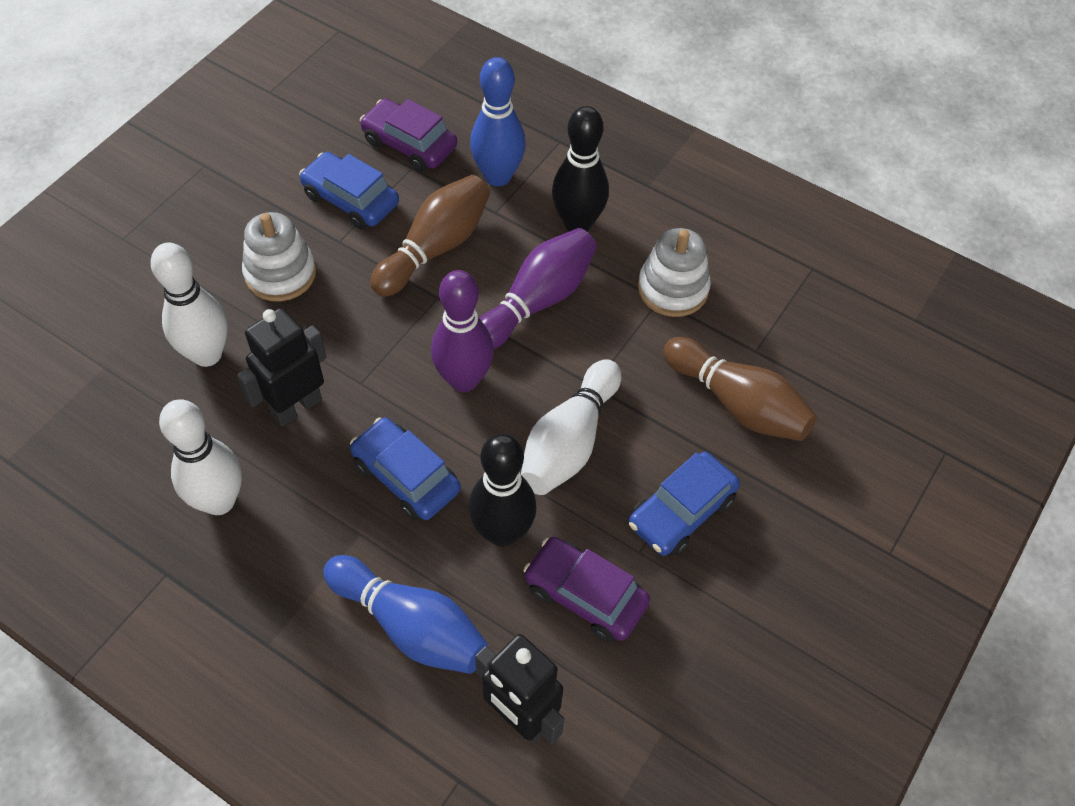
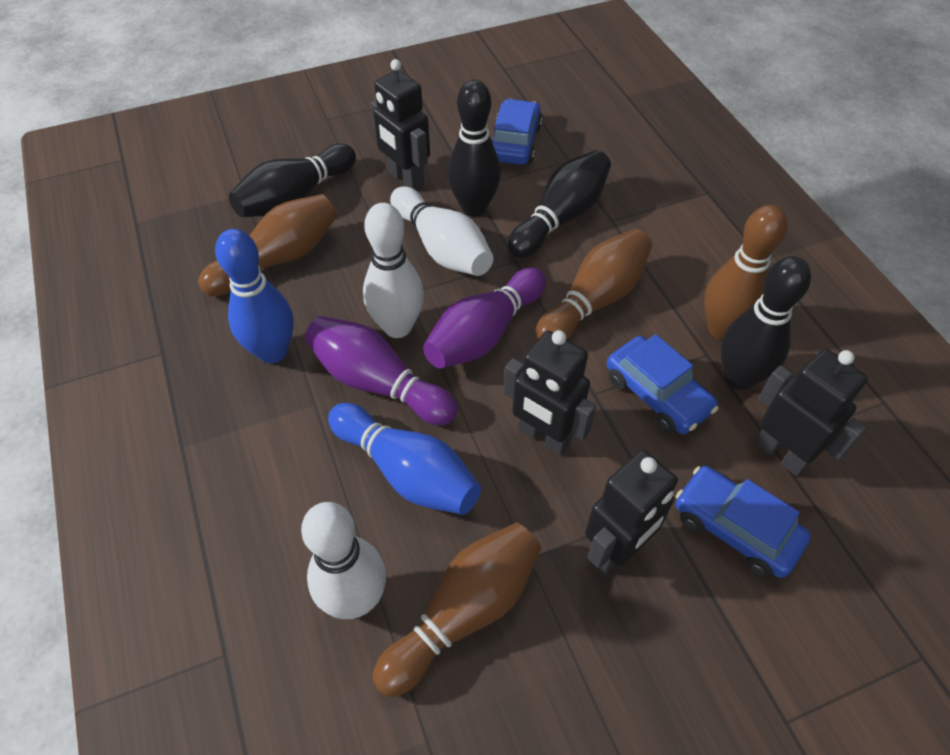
black bowling pin: 2 -> 4
black robot: 2 -> 4
brown bowling pin: 2 -> 4
purple car: 2 -> 0
white stacking toy: 2 -> 0

